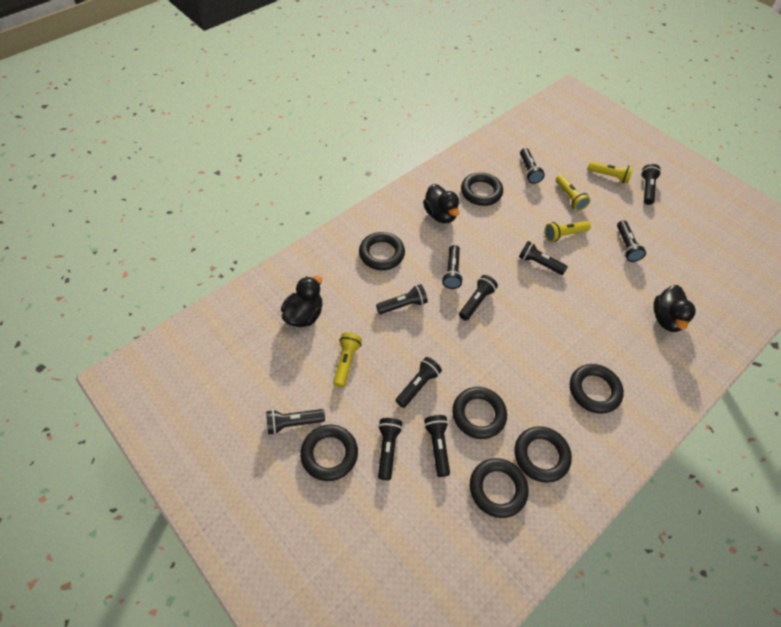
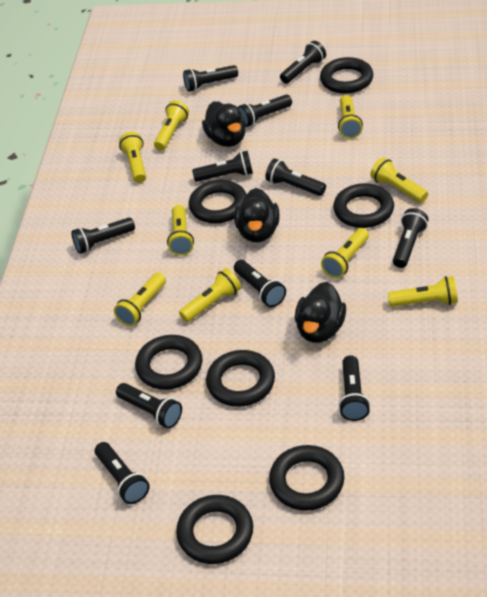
yellow flashlight: 4 -> 9

